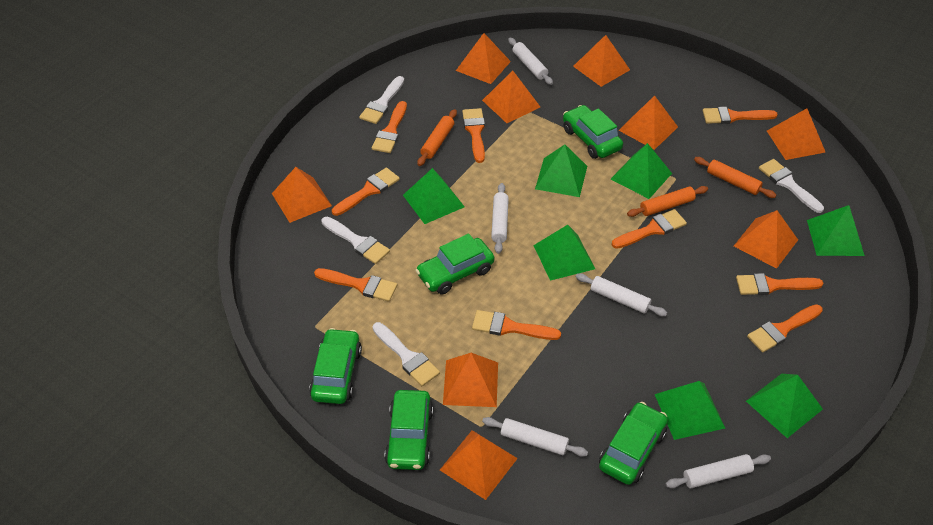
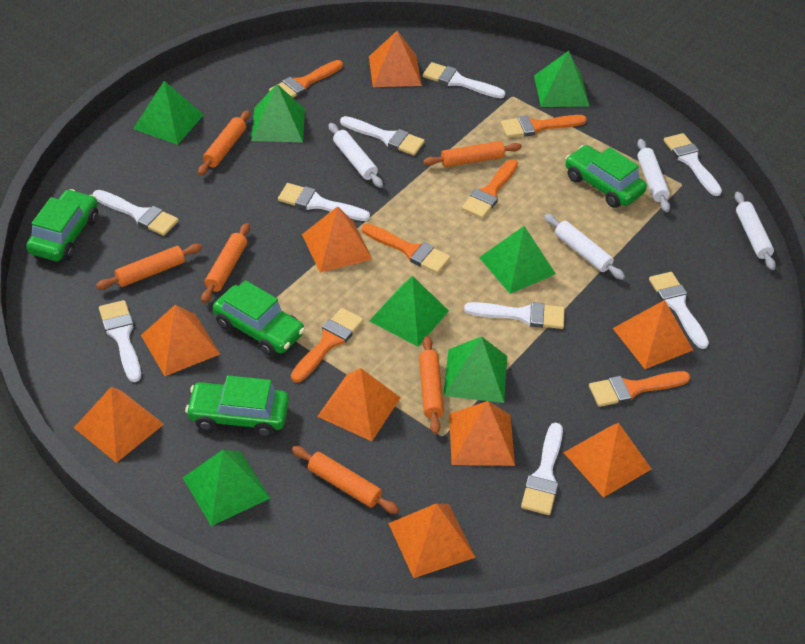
green car: 5 -> 4
orange brush: 9 -> 6
orange rolling pin: 3 -> 6
white brush: 4 -> 9
white rolling pin: 5 -> 4

